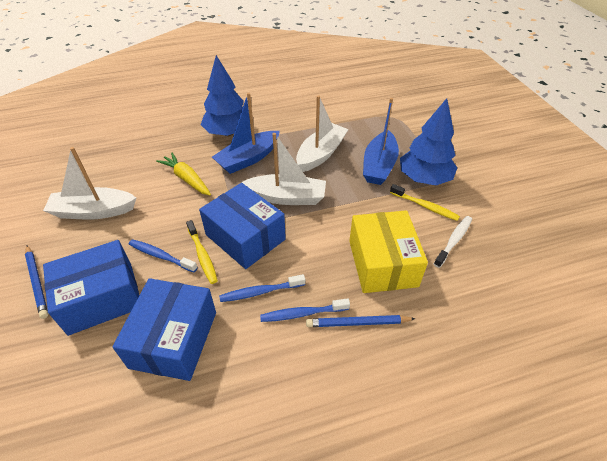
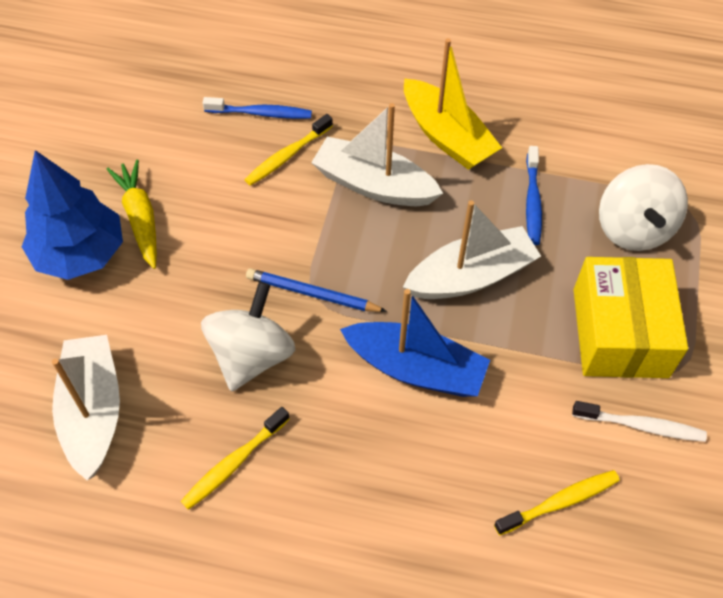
blue boat: 2 -> 1
blue box: 3 -> 0
blue pencil: 2 -> 1
blue toothbrush: 3 -> 2
blue tree: 2 -> 1
white spinning top: 0 -> 2
yellow boat: 0 -> 1
yellow toothbrush: 2 -> 3

